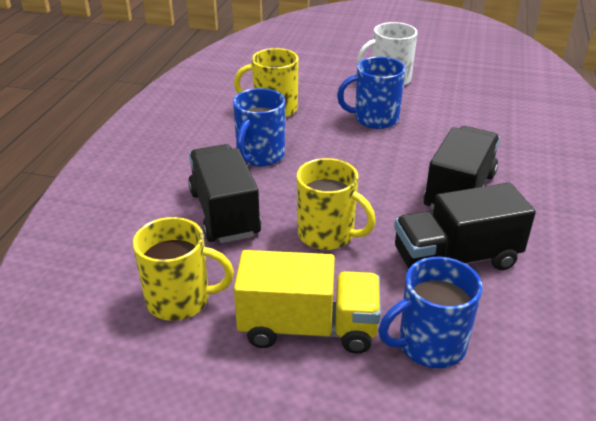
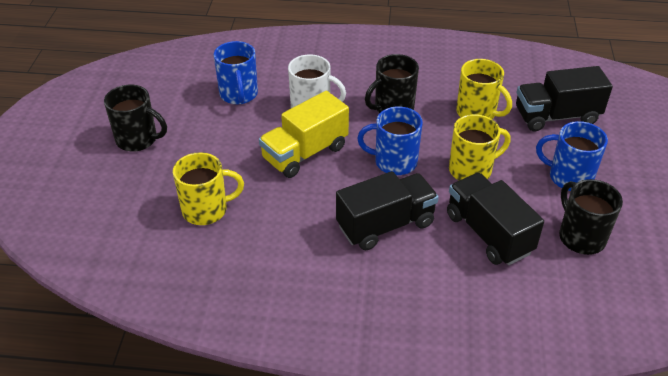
black mug: 0 -> 3

